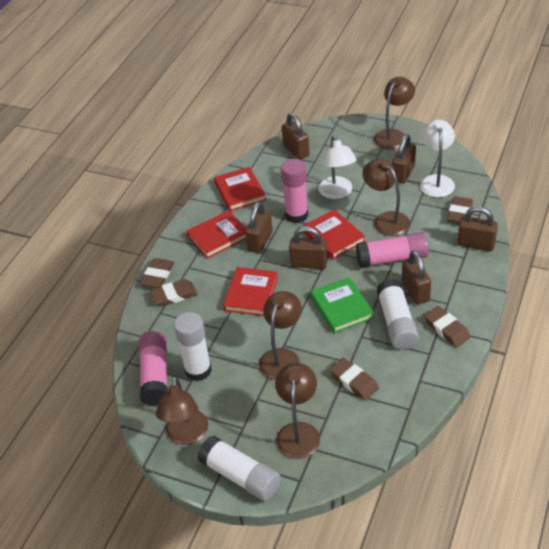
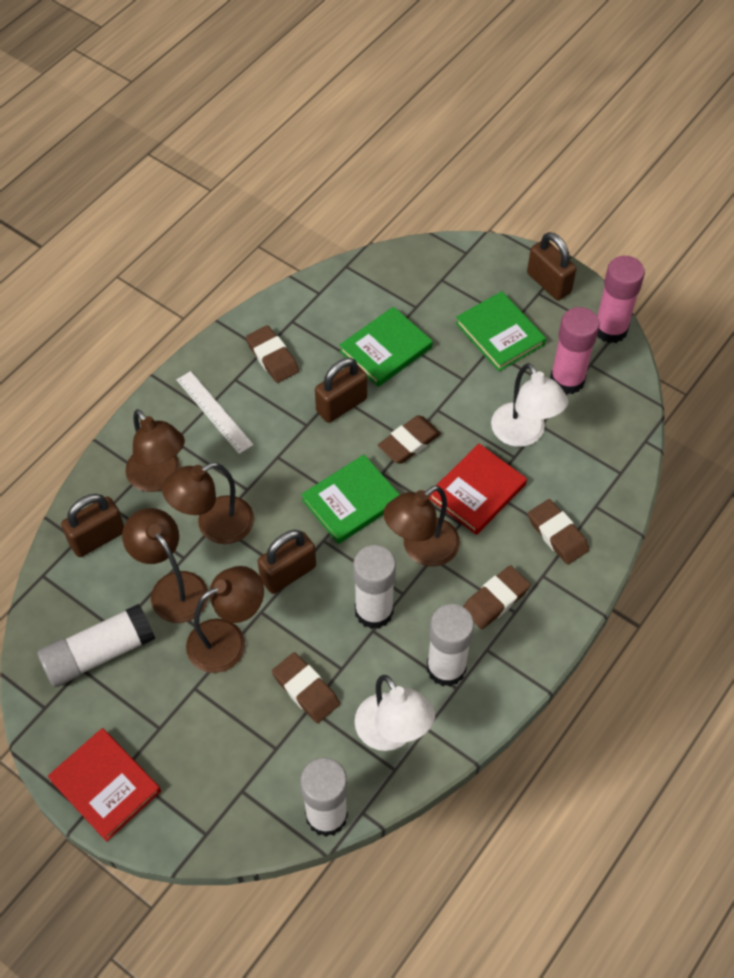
brown padlock: 6 -> 4
green book: 1 -> 3
pink glue stick: 3 -> 2
red book: 4 -> 2
white glue stick: 3 -> 4
white ruler: 0 -> 1

